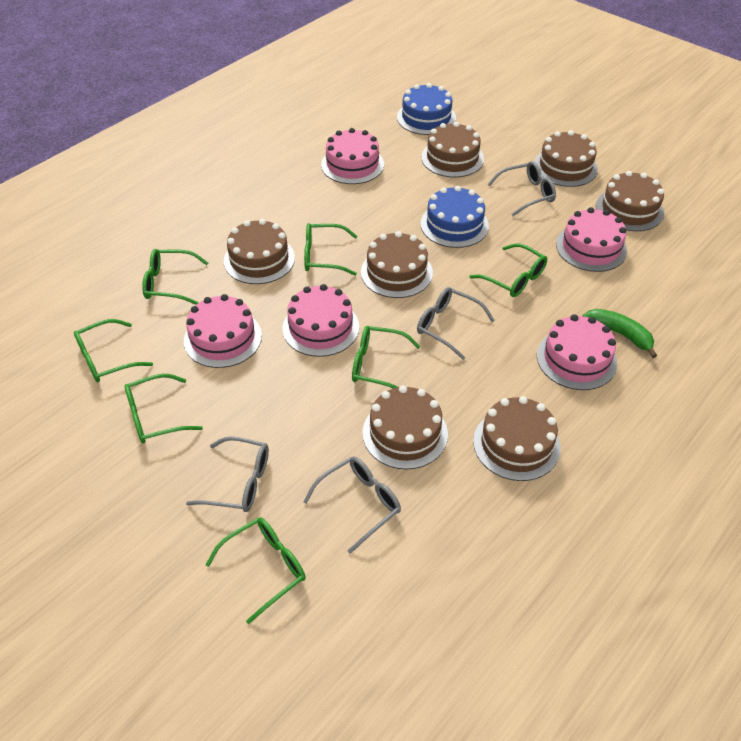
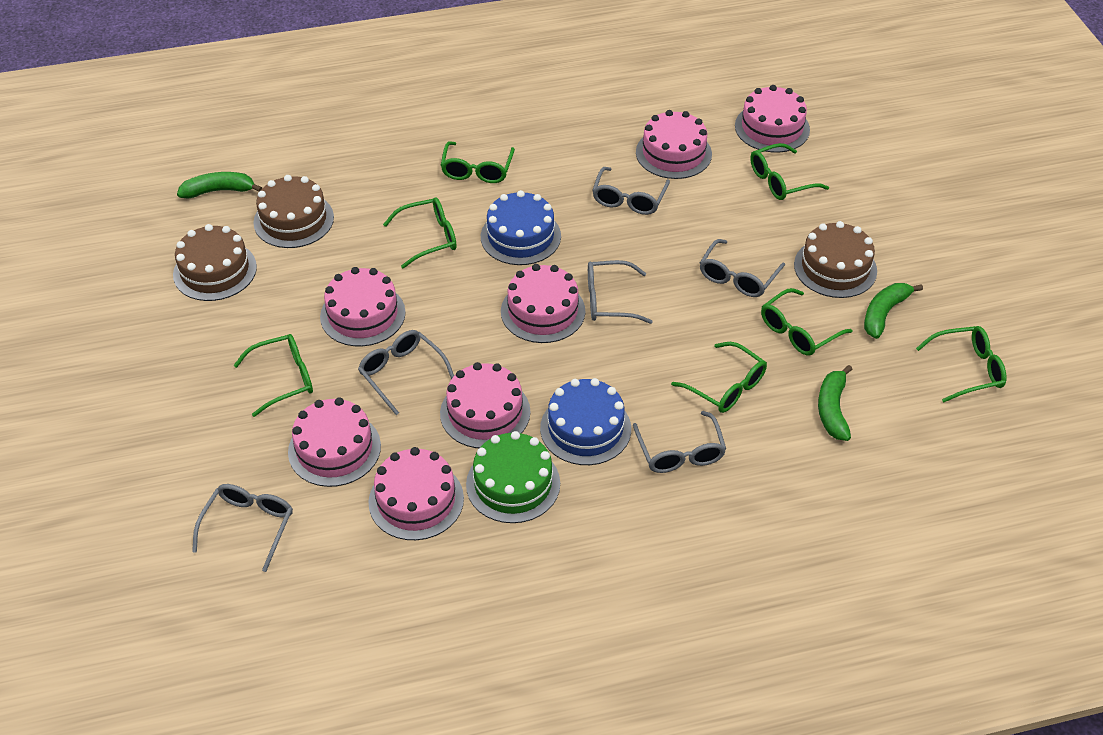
brown cake: 7 -> 3
green banana: 1 -> 3
green cake: 0 -> 1
grey glasses: 4 -> 6
pink cake: 5 -> 7

